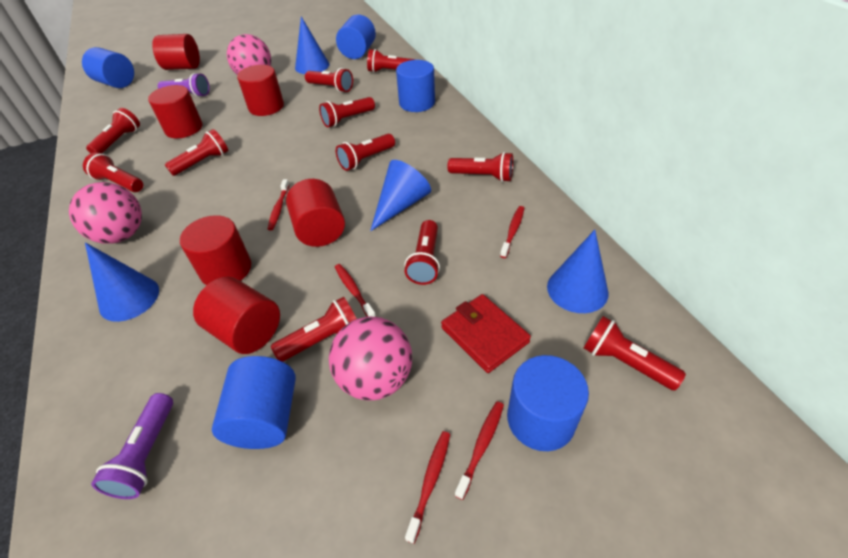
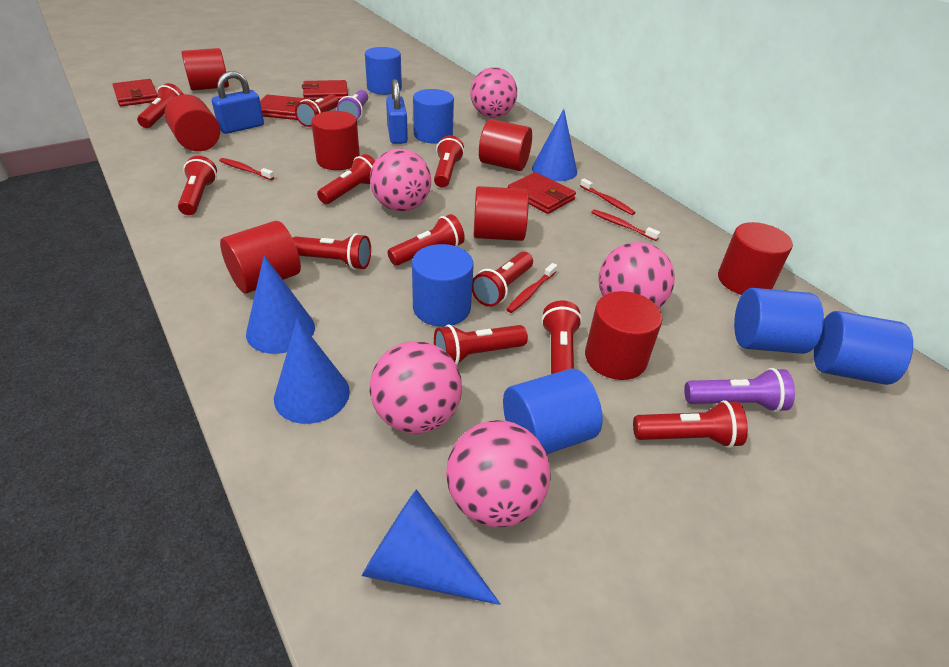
blue cylinder: 5 -> 6
blue padlock: 0 -> 2
pink ball: 3 -> 5
red cylinder: 6 -> 8
red toothbrush: 5 -> 4
red wallet: 1 -> 4

